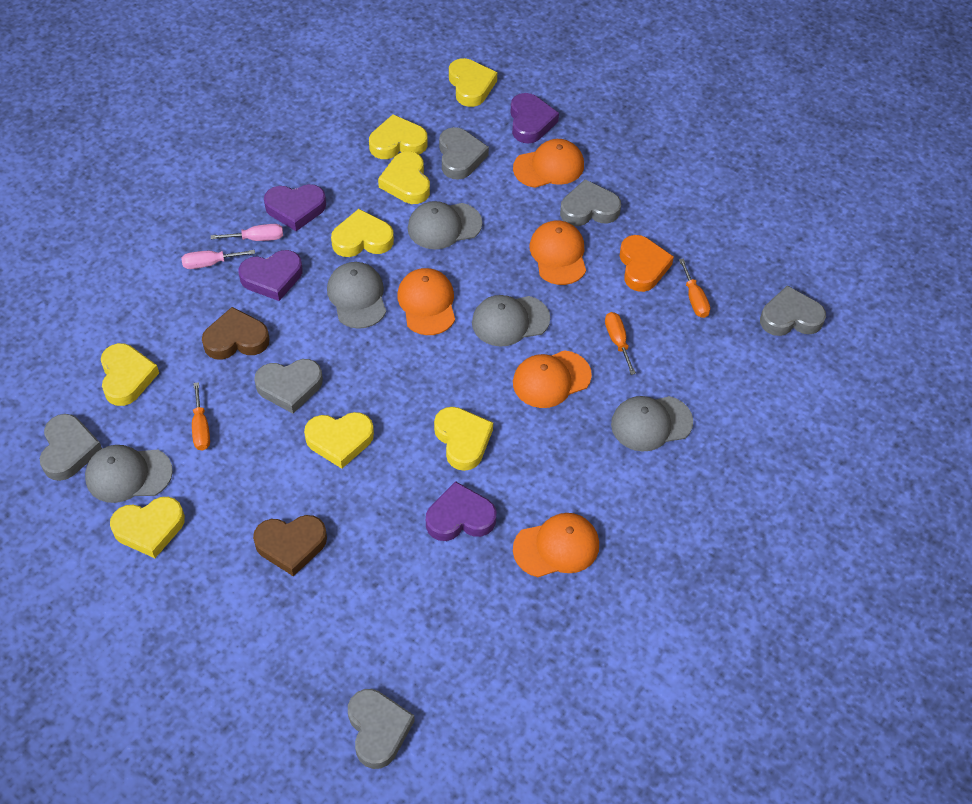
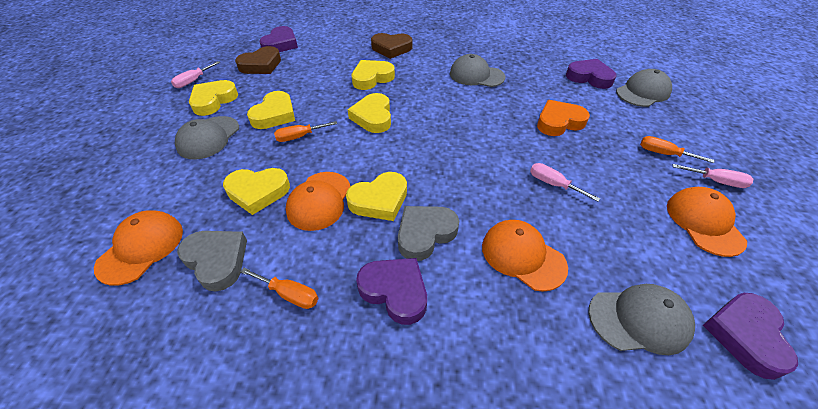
grey cap: 5 -> 4
grey heart: 6 -> 2
orange cap: 5 -> 4
pink screwdriver: 2 -> 3
yellow heart: 8 -> 6

